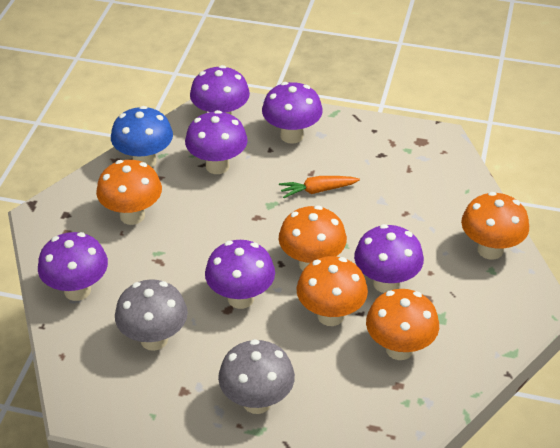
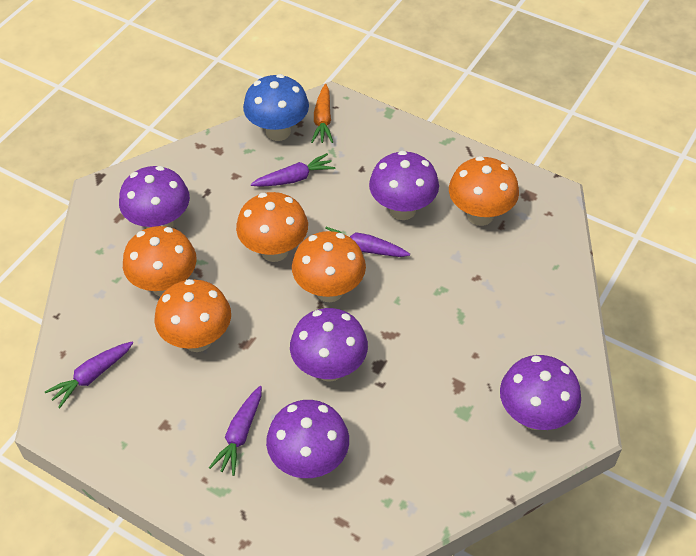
grey mushroom: 2 -> 0
purple carrot: 0 -> 4
purple mushroom: 6 -> 5

